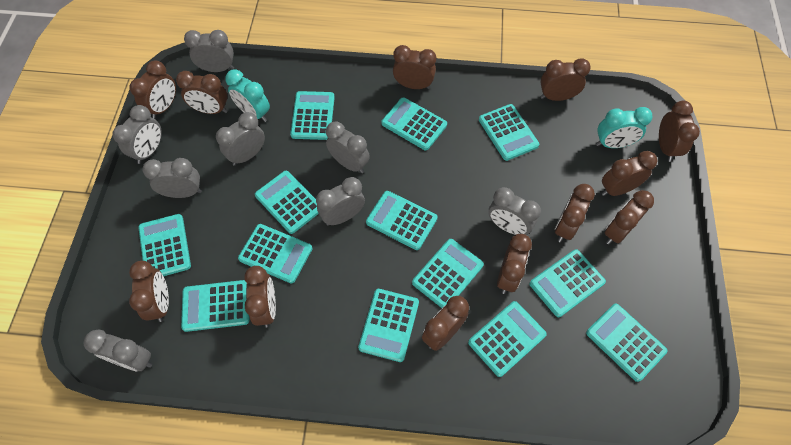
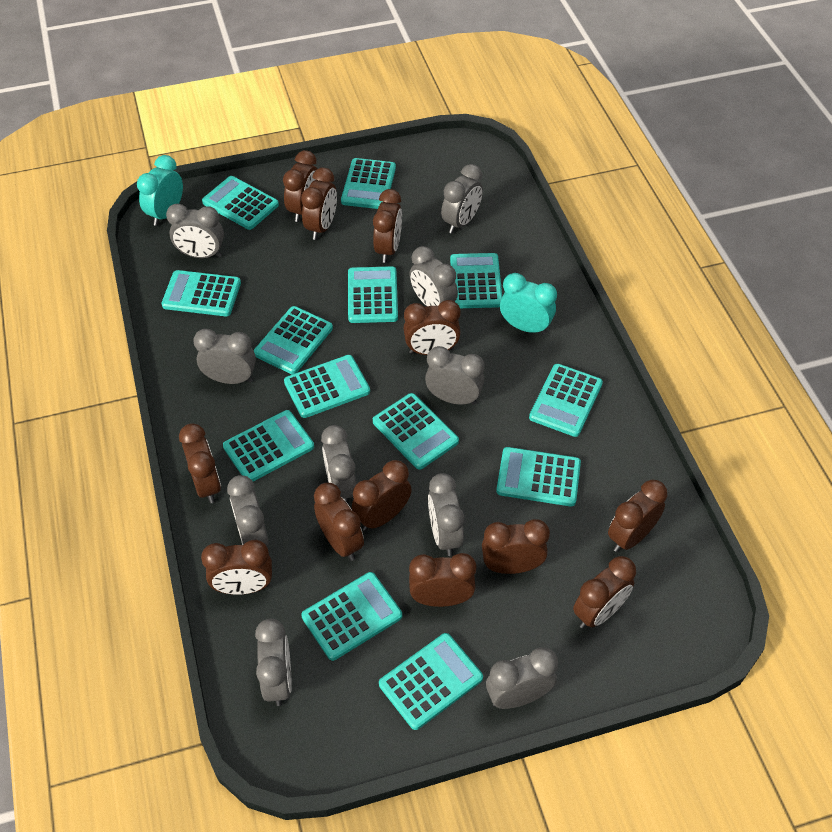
grey clock: 8 -> 10

